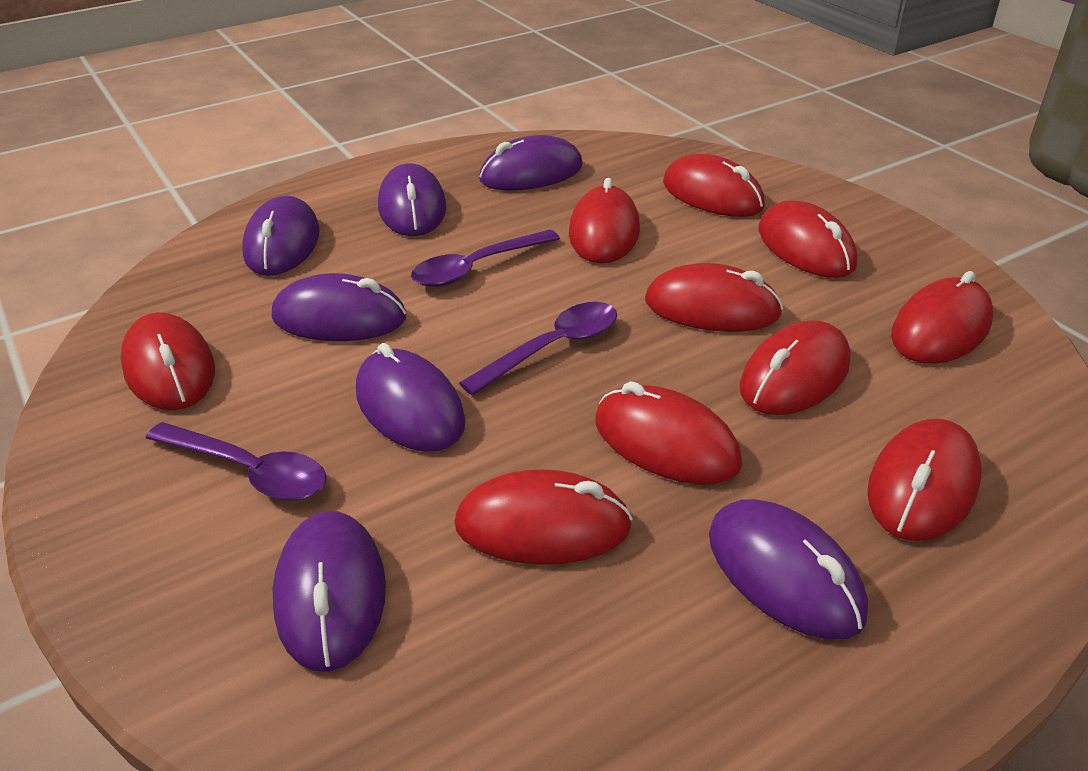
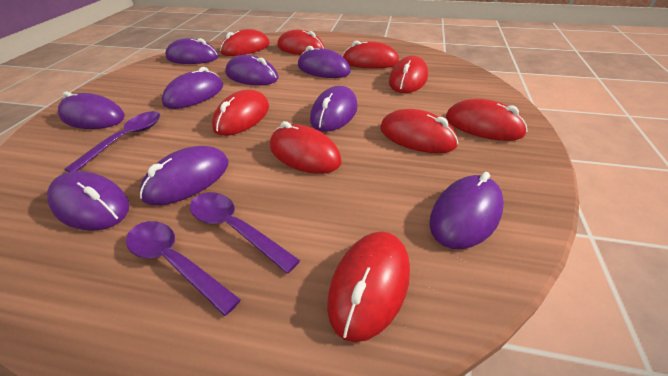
purple mouse: 7 -> 9
red mouse: 10 -> 9

